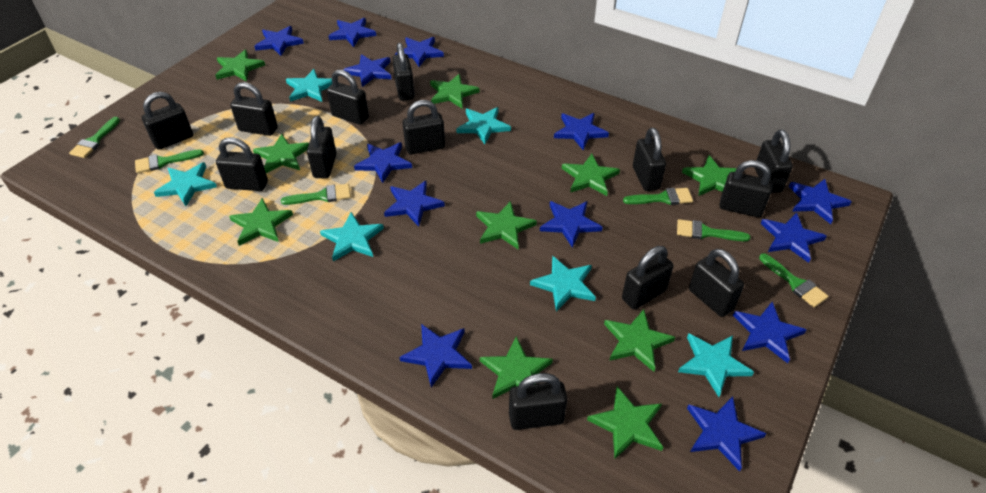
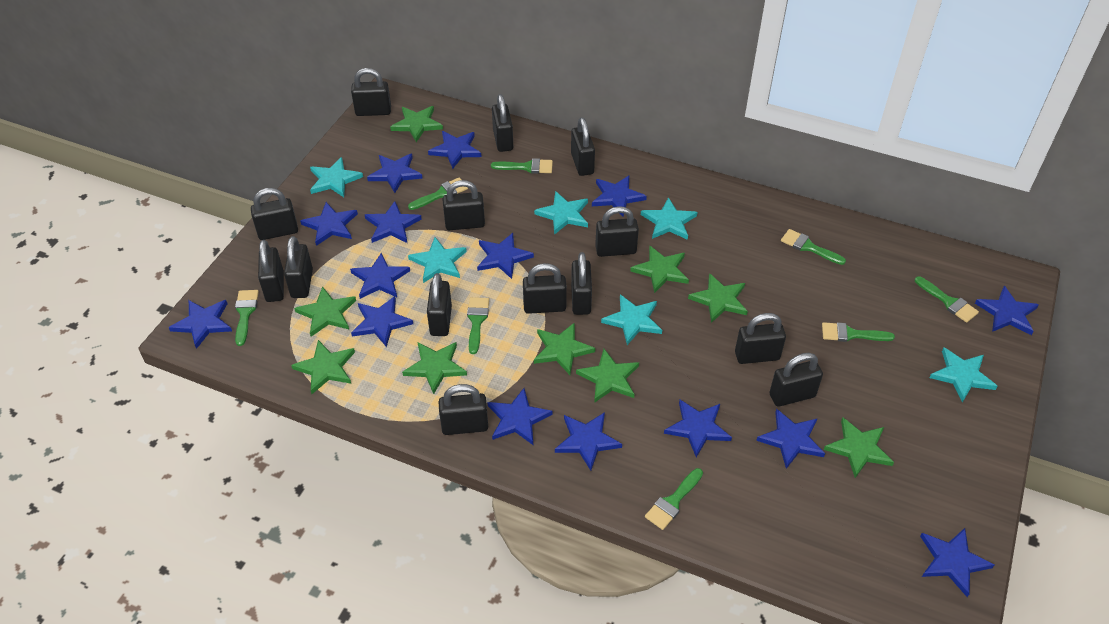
black padlock: 13 -> 14
blue star: 13 -> 15
green brush: 6 -> 8
green star: 10 -> 9

